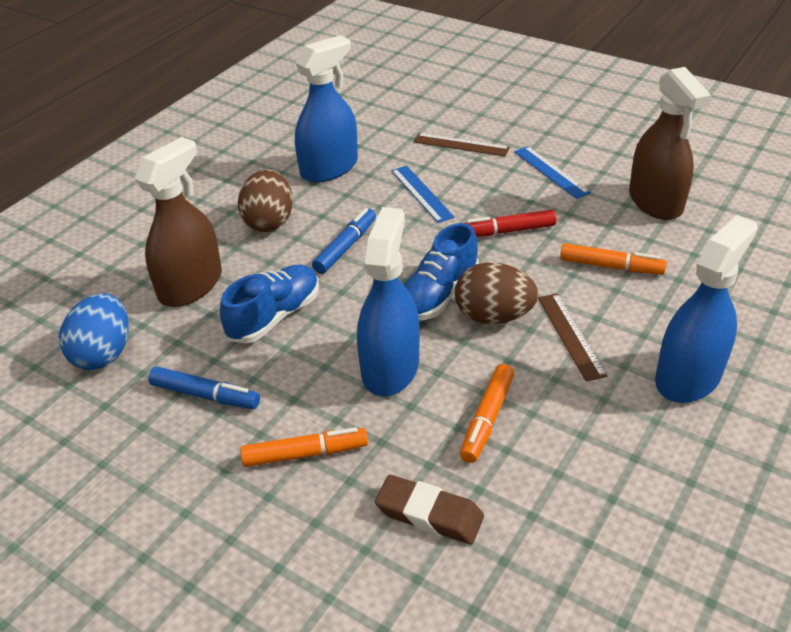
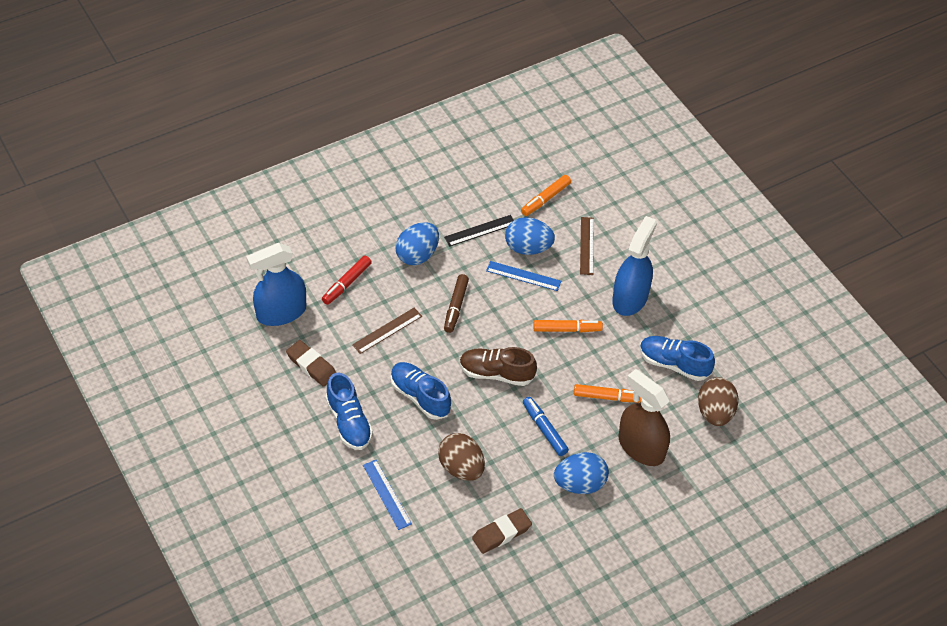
black ruler: 0 -> 1
blue egg: 1 -> 3
blue marker: 2 -> 1
blue shoe: 2 -> 3
blue spray bottle: 3 -> 2
brown eraser: 1 -> 2
brown marker: 0 -> 1
brown shoe: 0 -> 1
brown spray bottle: 2 -> 1

